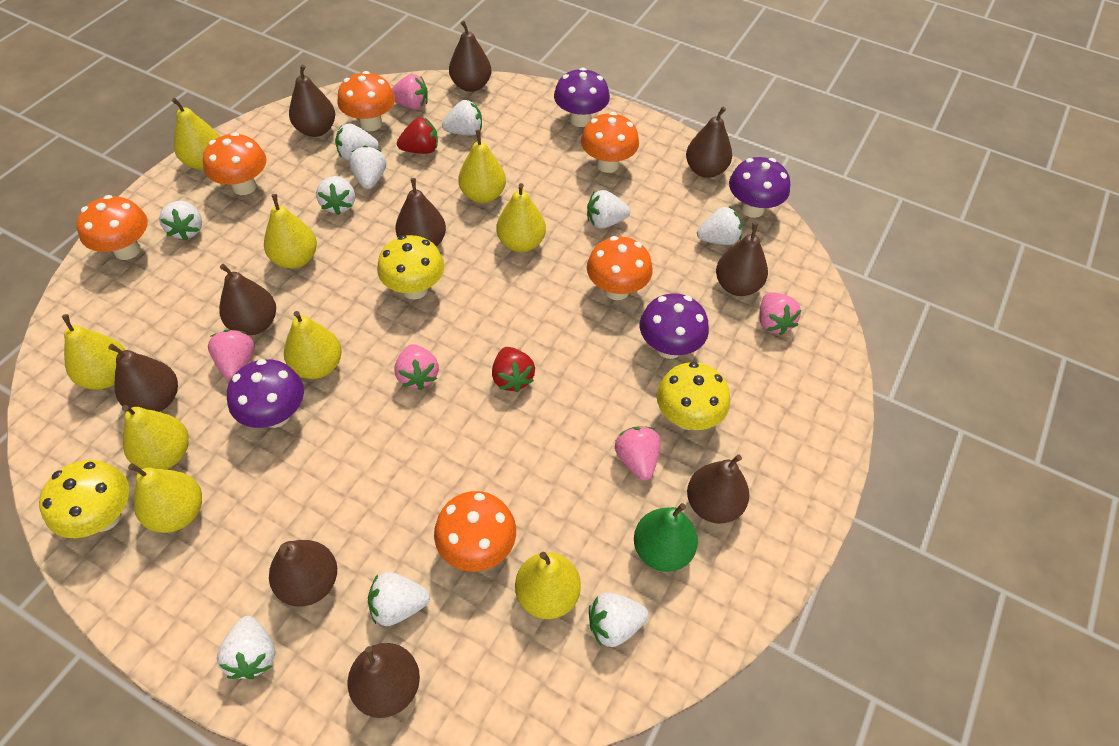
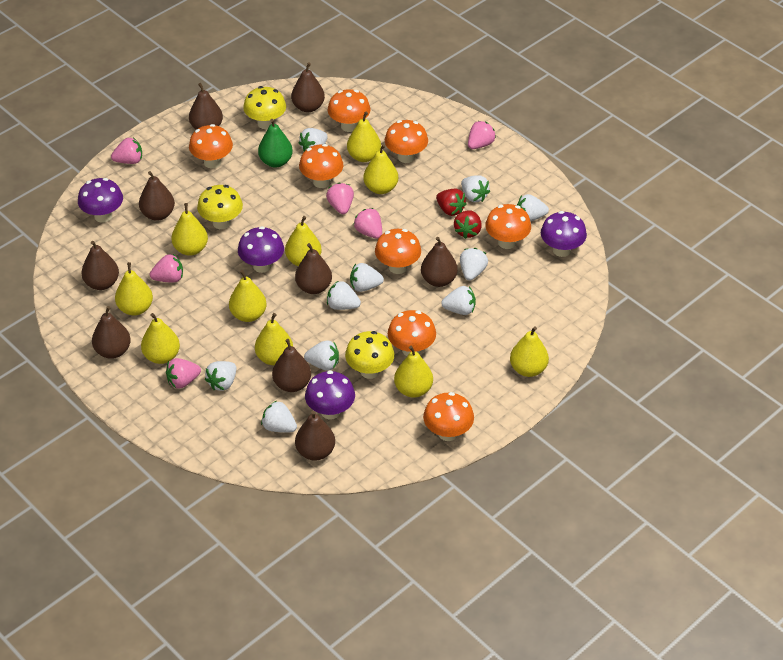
brown pear: 10 -> 9
orange mushroom: 6 -> 8
pink strawberry: 5 -> 6
yellow pear: 9 -> 10

